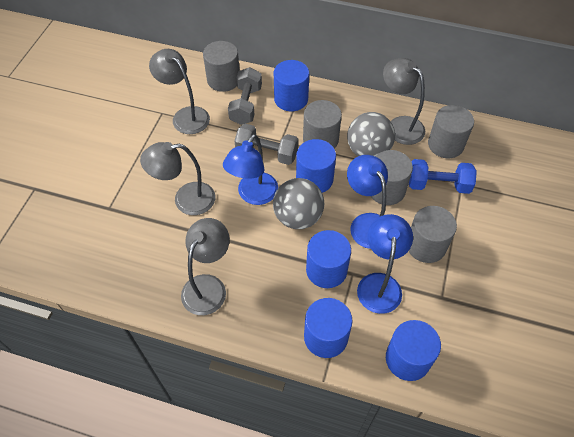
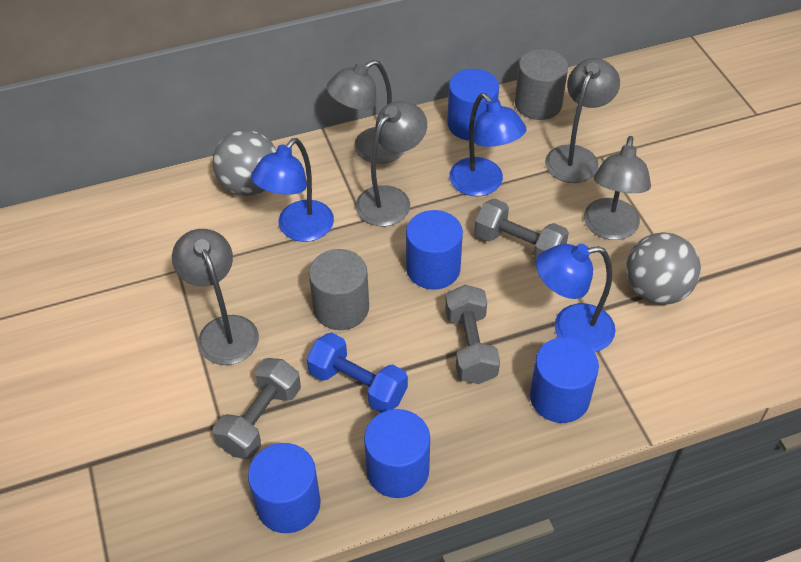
grey cylinder: 5 -> 2
grey dumbbell: 2 -> 3
grey lamp: 4 -> 5

